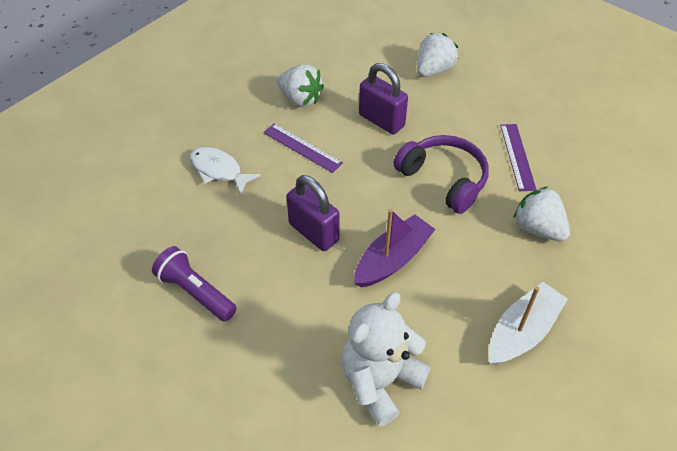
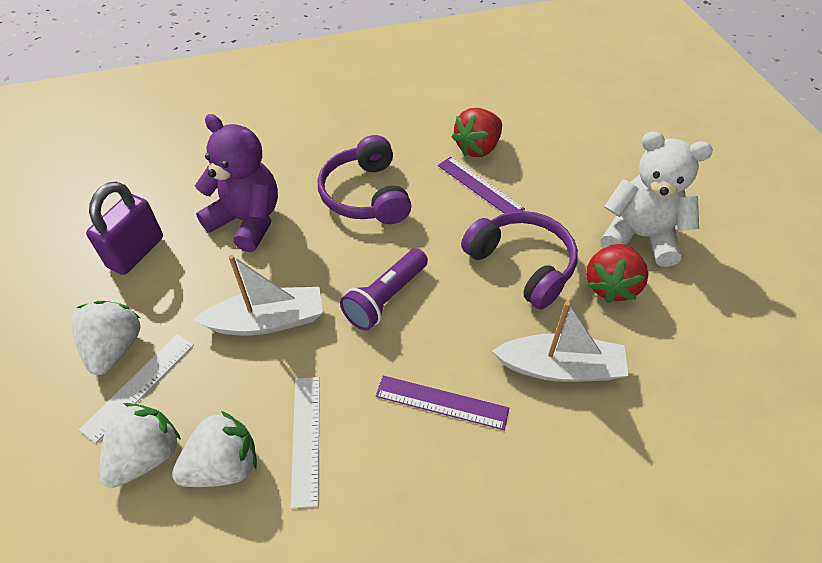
purple boat: 1 -> 0
purple headphones: 1 -> 2
purple padlock: 2 -> 1
purple teddy bear: 0 -> 1
red strawberry: 0 -> 2
white boat: 1 -> 2
white fish: 1 -> 0
white ruler: 0 -> 2

